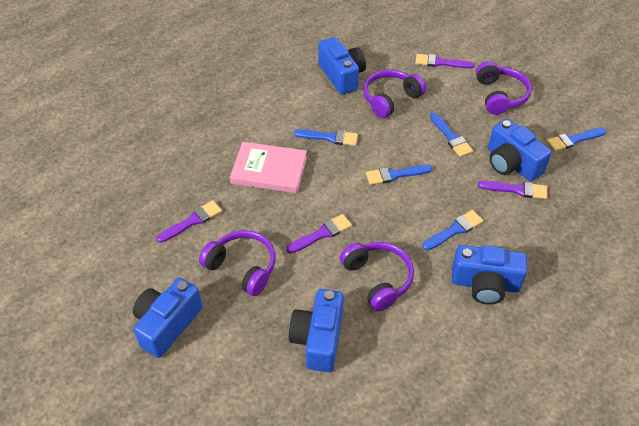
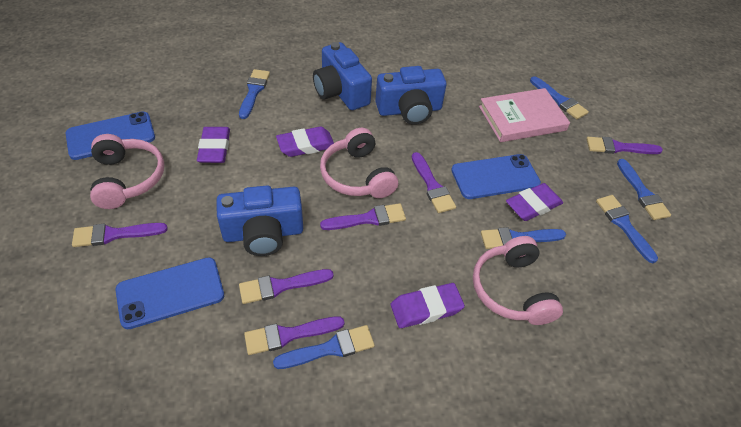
blue brush: 5 -> 6
blue camera: 5 -> 3
blue phone: 0 -> 3
pink headphones: 0 -> 3
purple brush: 4 -> 6
purple eraser: 0 -> 4
purple headphones: 4 -> 0

